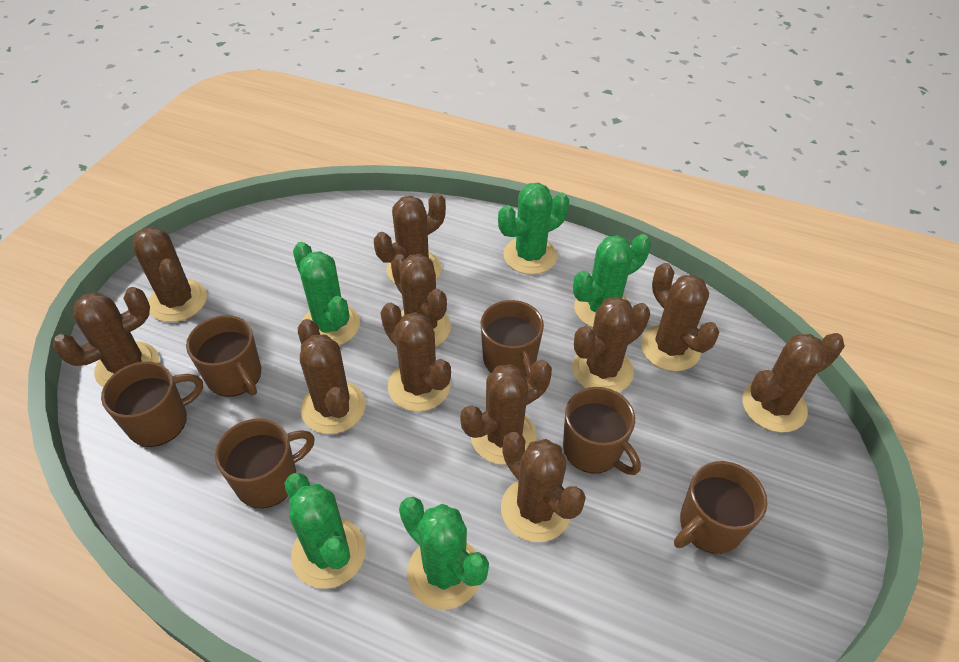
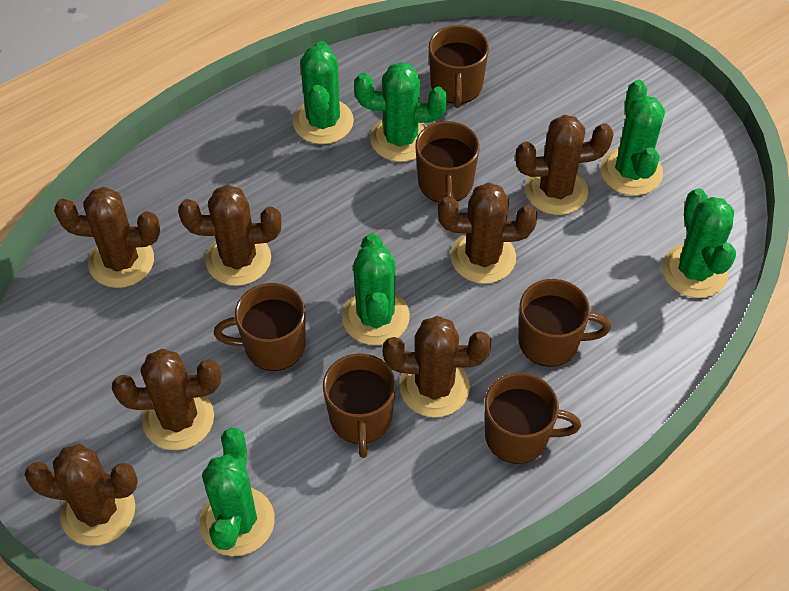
brown cactus: 11 -> 7
green cactus: 5 -> 6

